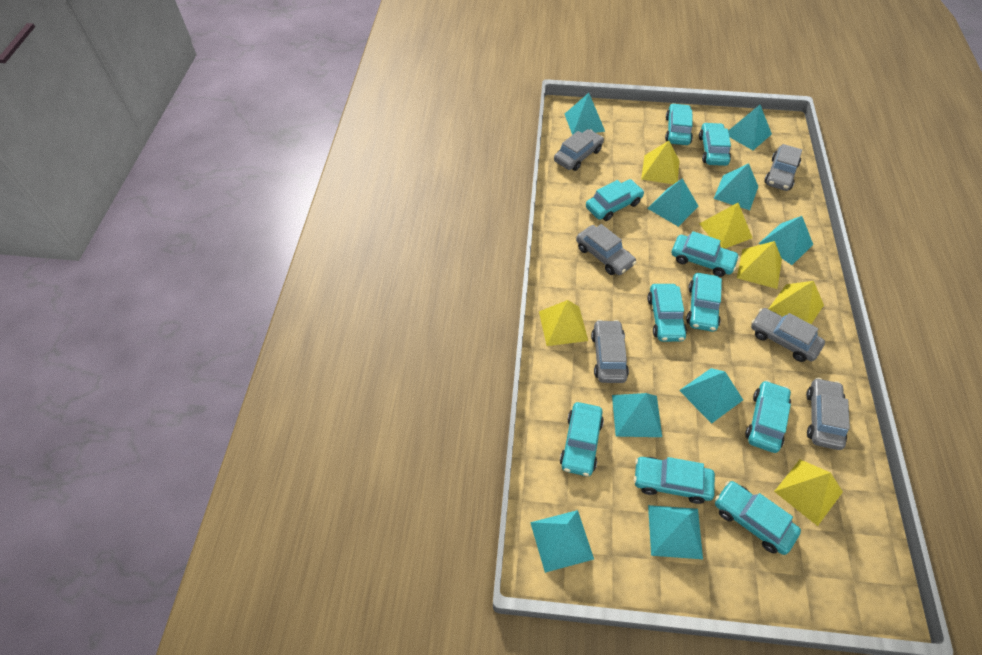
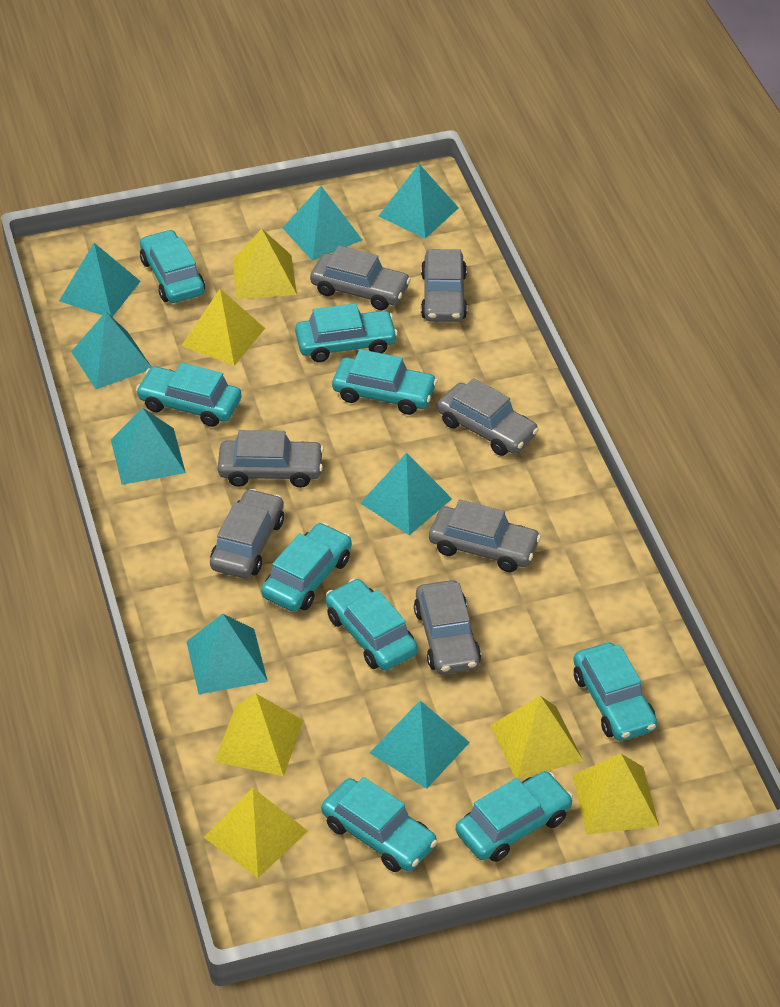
grey car: 6 -> 7
turquoise car: 10 -> 9
turquoise pyramid: 9 -> 8

